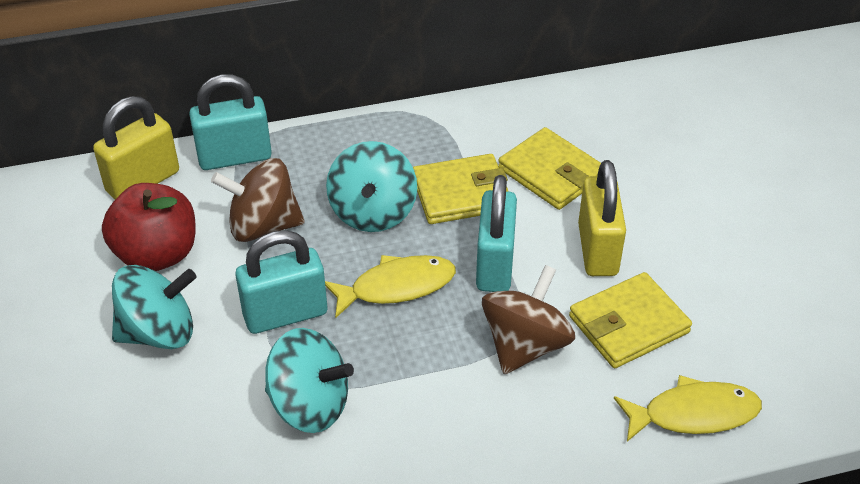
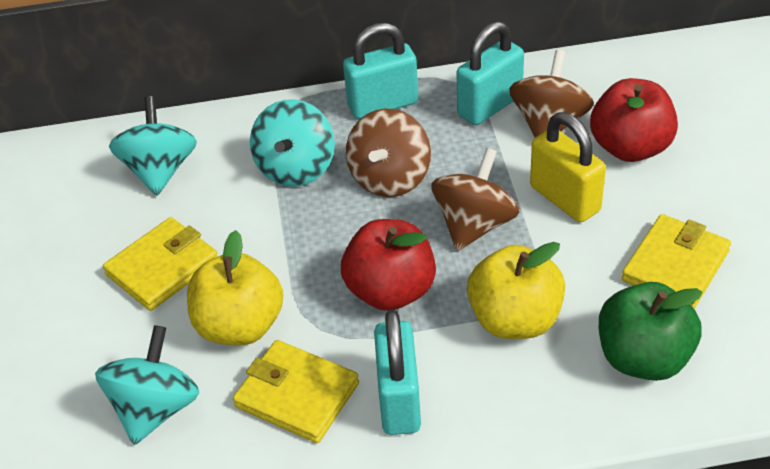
brown spinning top: 2 -> 3
green apple: 0 -> 1
red apple: 1 -> 2
yellow apple: 0 -> 2
yellow fish: 2 -> 0
yellow padlock: 2 -> 1

